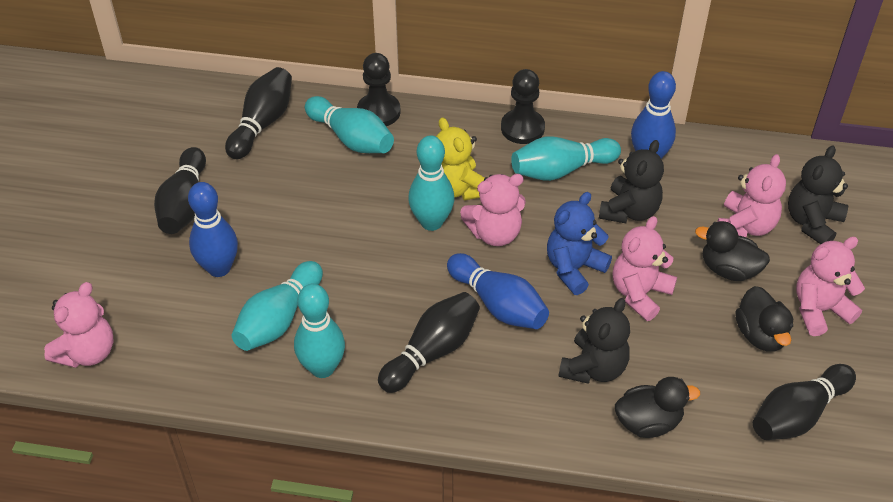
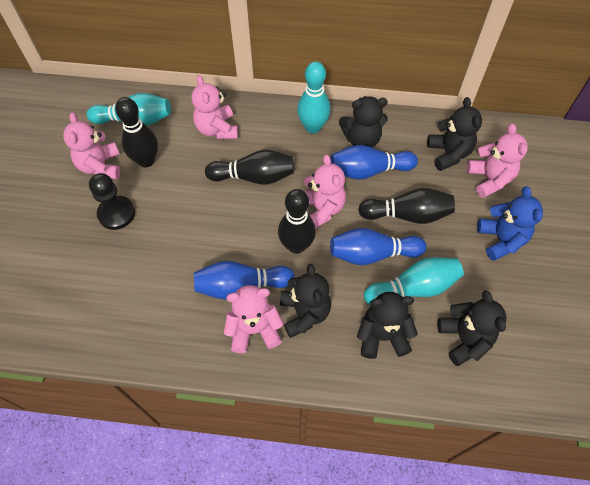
black duck: 3 -> 0
black pawn: 2 -> 1
black teddy bear: 3 -> 5
turquoise bowling pin: 5 -> 3
yellow teddy bear: 1 -> 0

